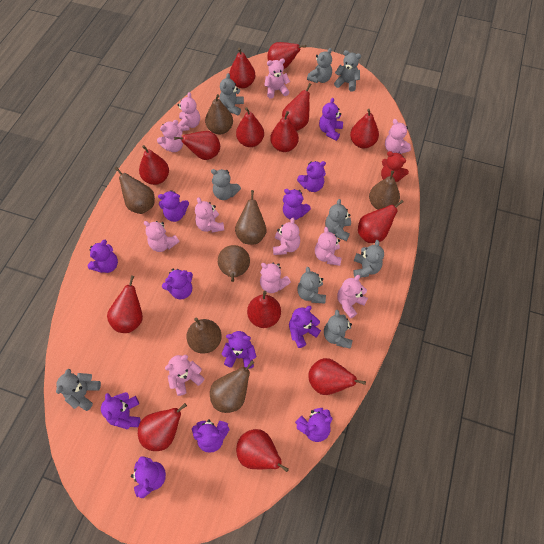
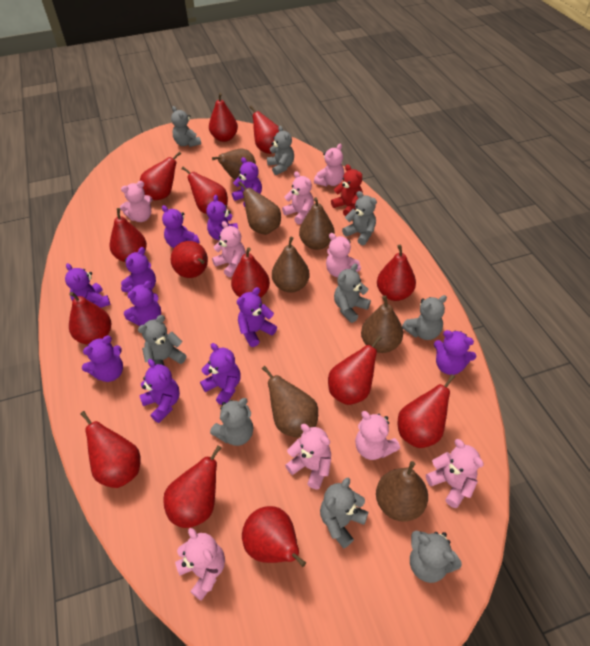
pink teddy bear: 11 -> 9
purple teddy bear: 12 -> 11

